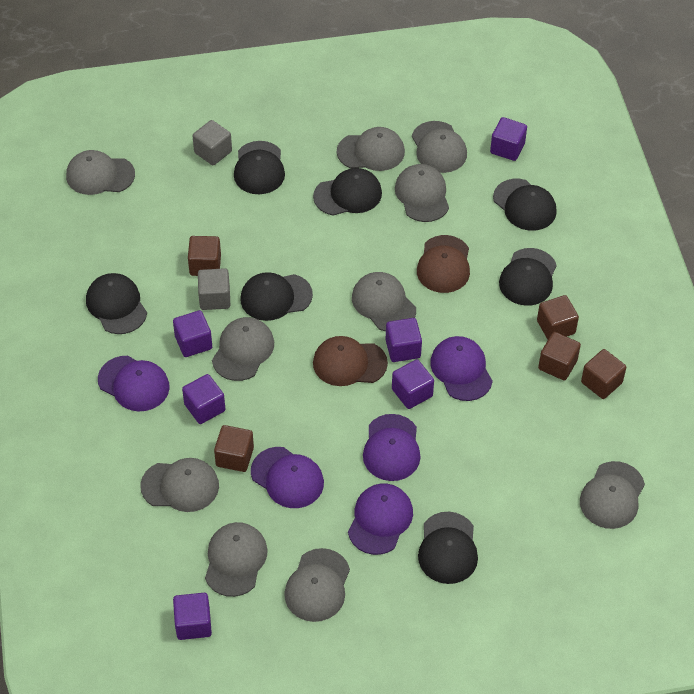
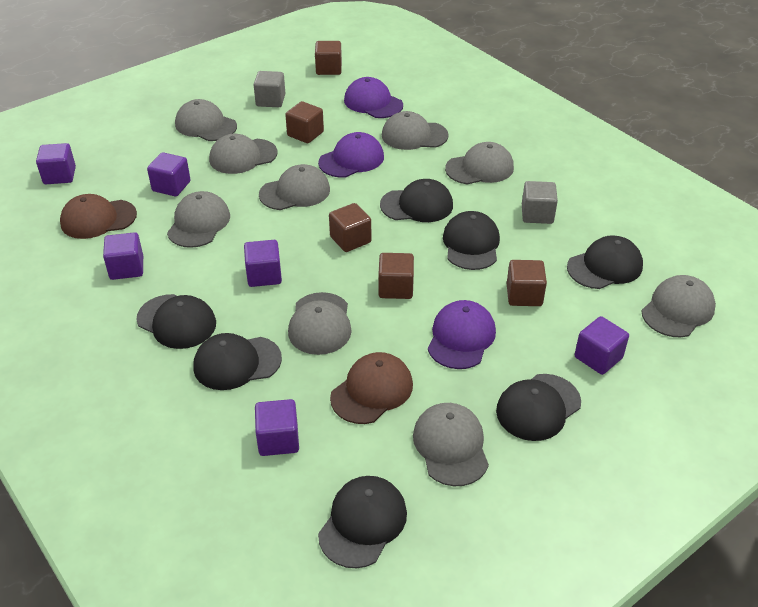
grey cap: 10 -> 9
purple cap: 5 -> 3

